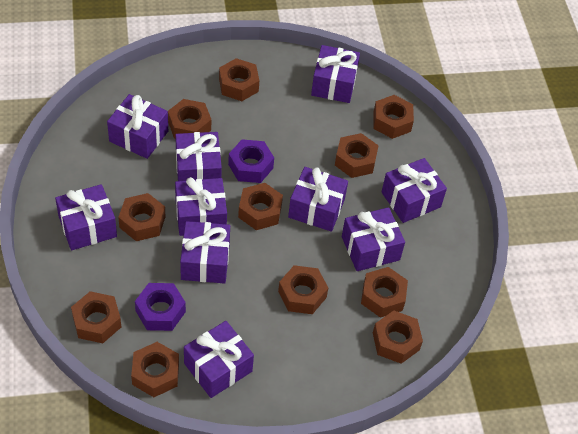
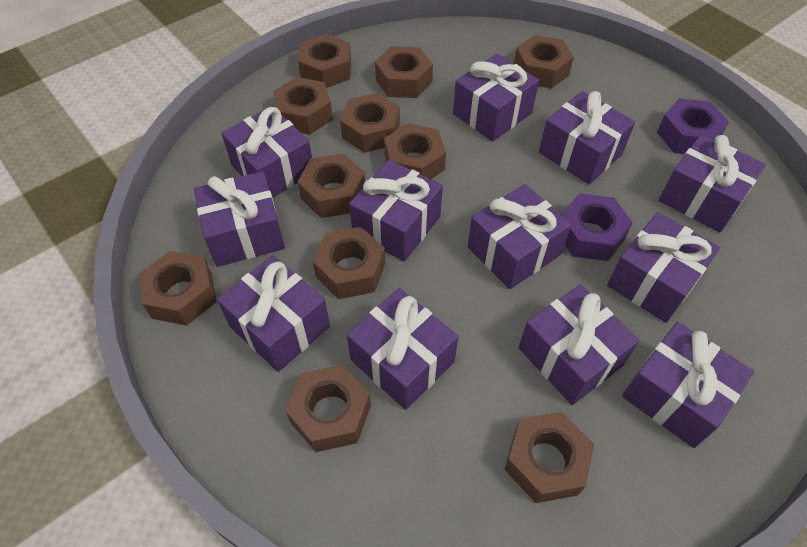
purple gift: 10 -> 12

